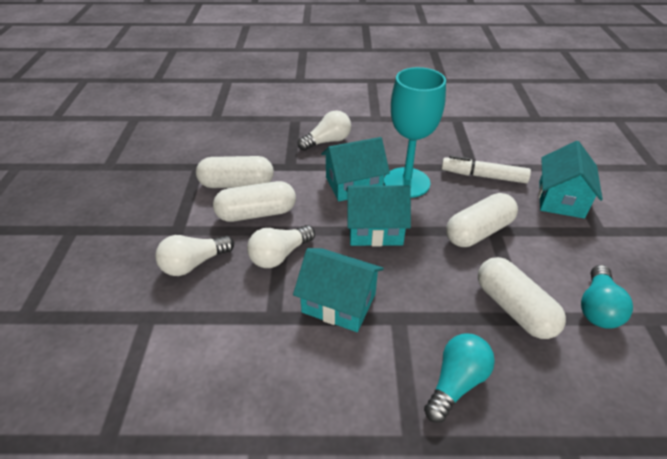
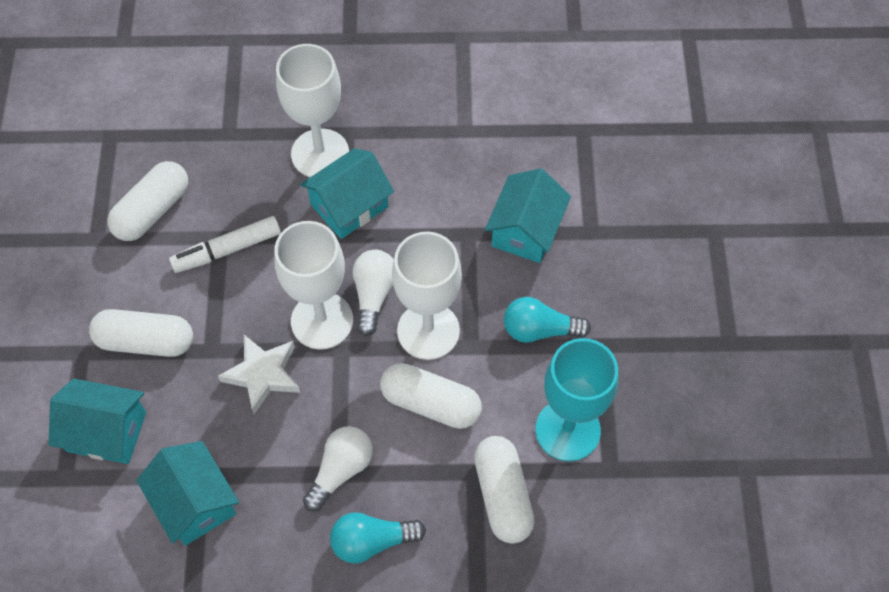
white goblet: 0 -> 3
white light bulb: 3 -> 2
white star: 0 -> 1

